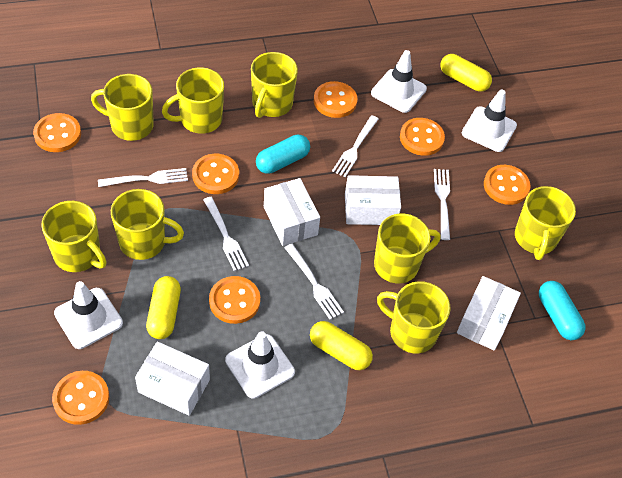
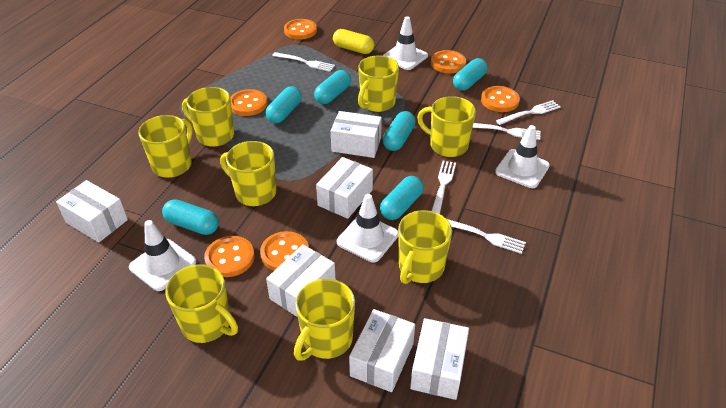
orange button: 7 -> 6
turquoise capsule: 2 -> 6
white box: 4 -> 6
yellow capsule: 3 -> 1

